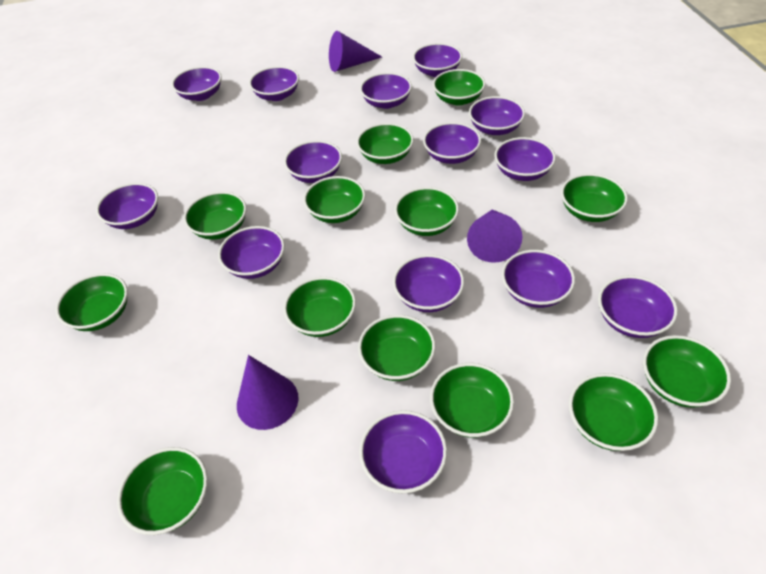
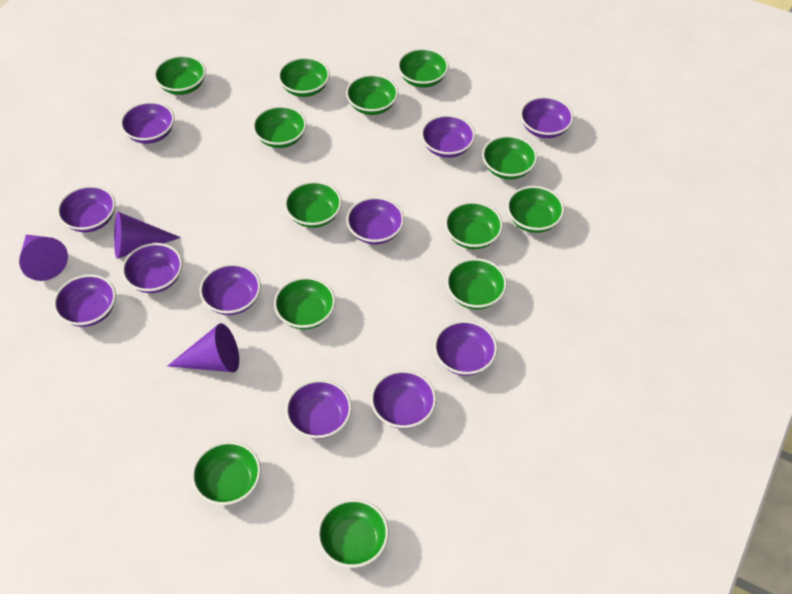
purple bowl: 14 -> 11

